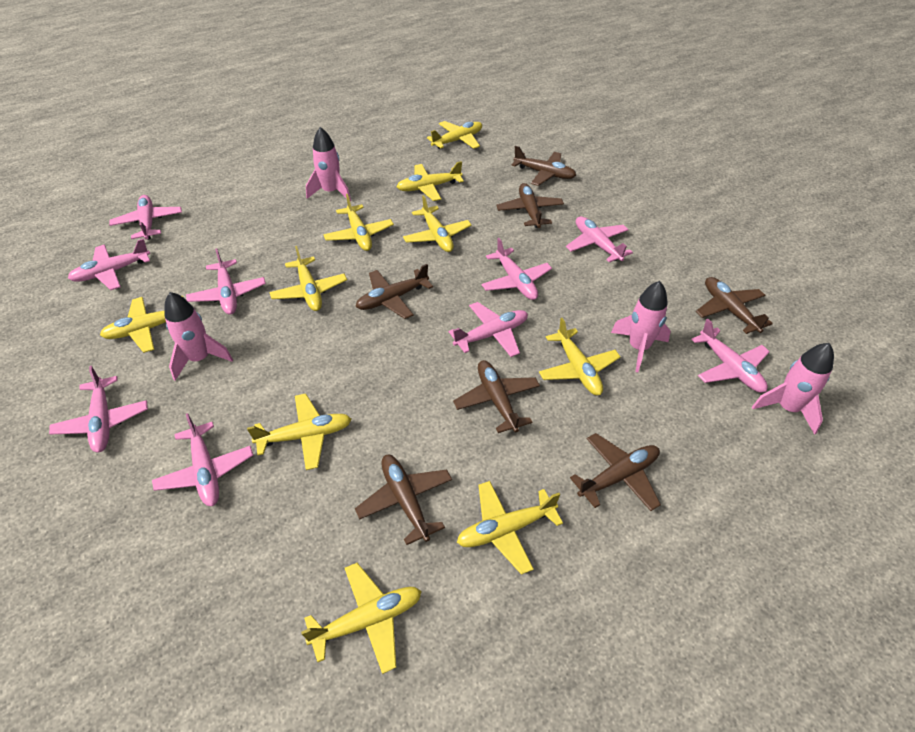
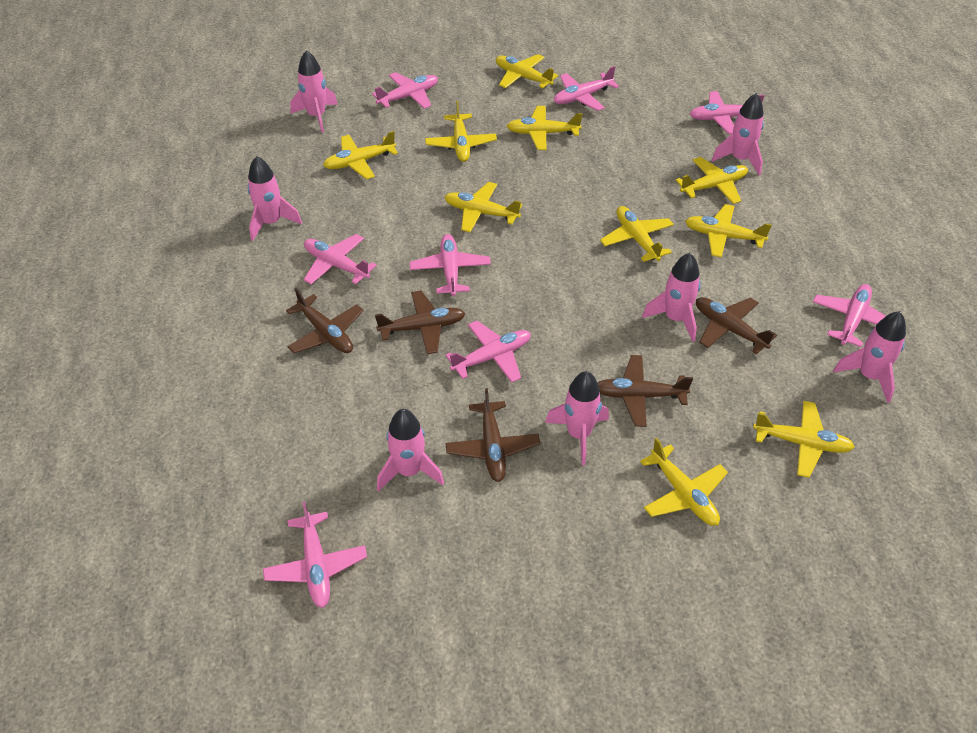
brown plane: 7 -> 5
pink plane: 9 -> 8
pink rocket: 4 -> 7

